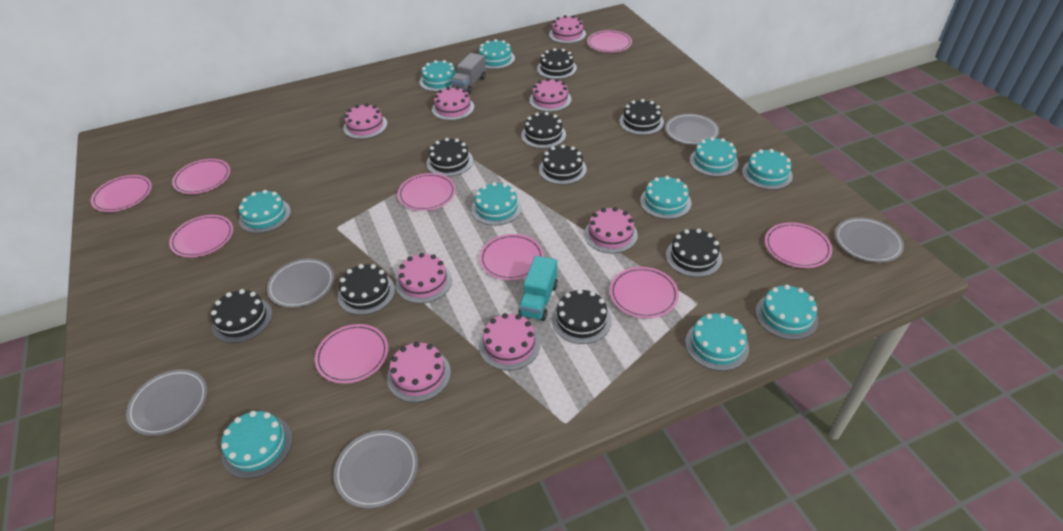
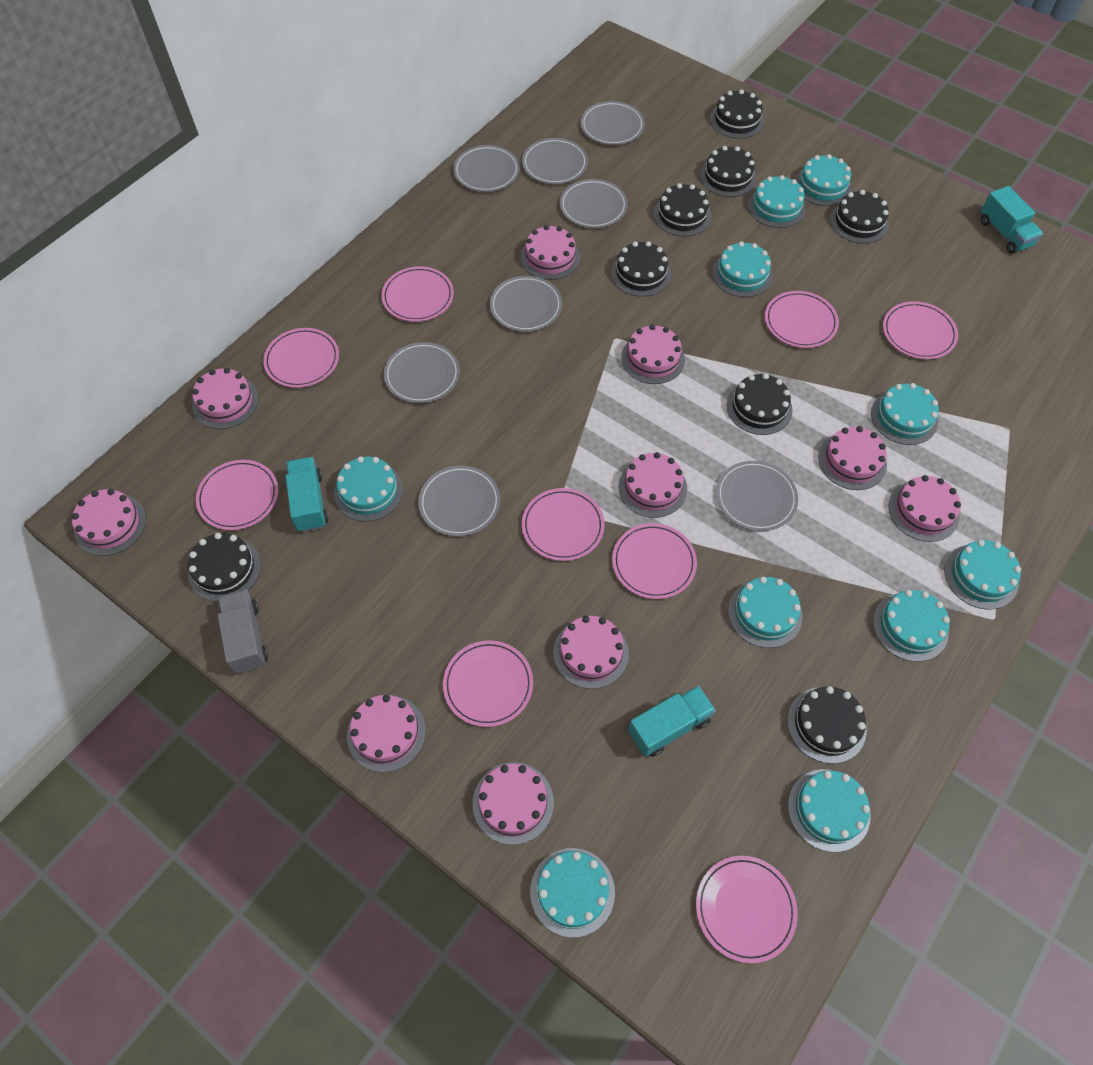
black cake: 9 -> 8
grey plate: 5 -> 8
pink cake: 8 -> 10
turquoise truck: 1 -> 3

